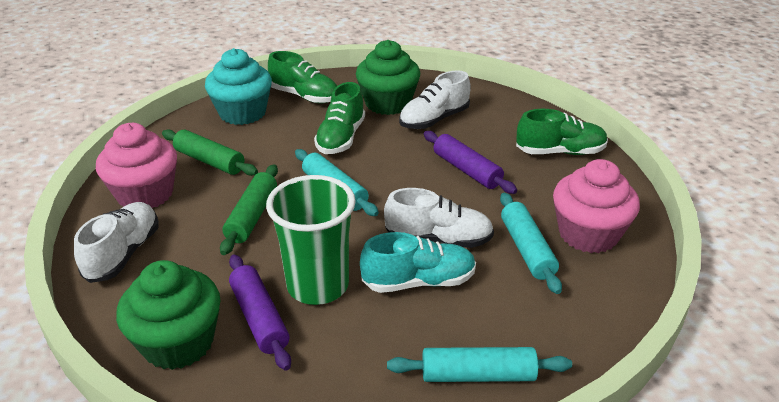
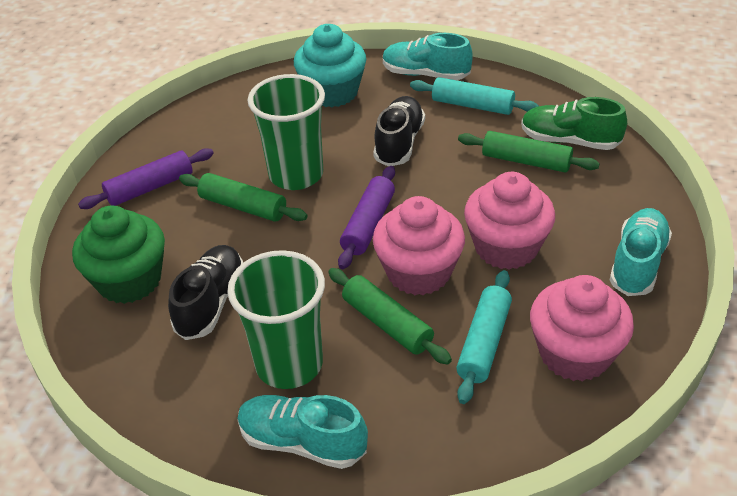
black shoe: 0 -> 2
green cup: 1 -> 2
green cupcake: 2 -> 1
green rolling pin: 2 -> 3
green shoe: 3 -> 1
pink cupcake: 2 -> 3
turquoise rolling pin: 3 -> 2
turquoise shoe: 1 -> 3
white shoe: 3 -> 0

